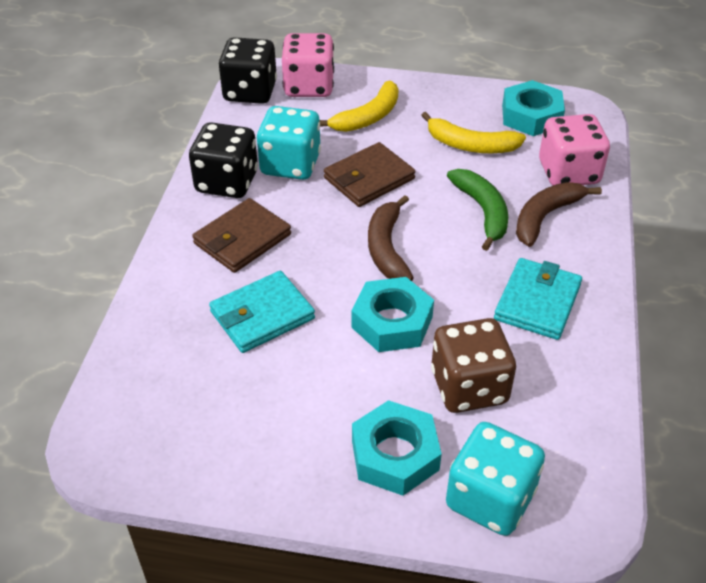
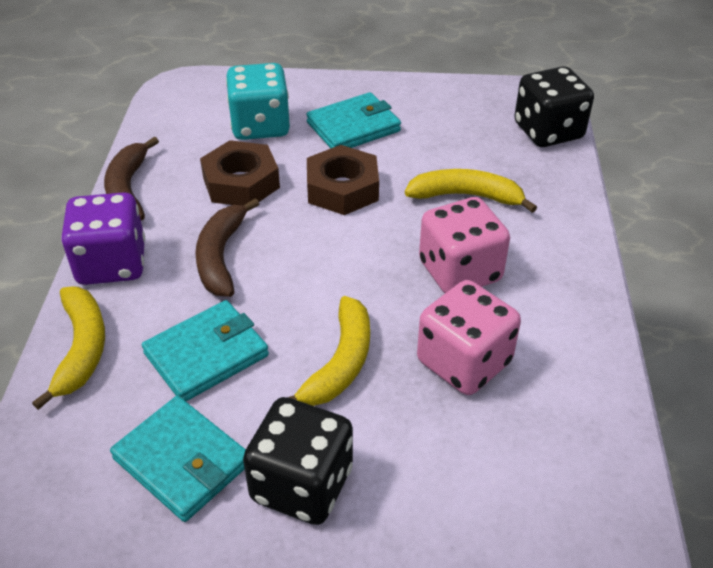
brown dice: 1 -> 0
brown nut: 0 -> 2
brown wallet: 2 -> 0
green banana: 1 -> 0
purple dice: 0 -> 1
turquoise dice: 2 -> 1
turquoise nut: 3 -> 0
turquoise wallet: 2 -> 3
yellow banana: 2 -> 3

